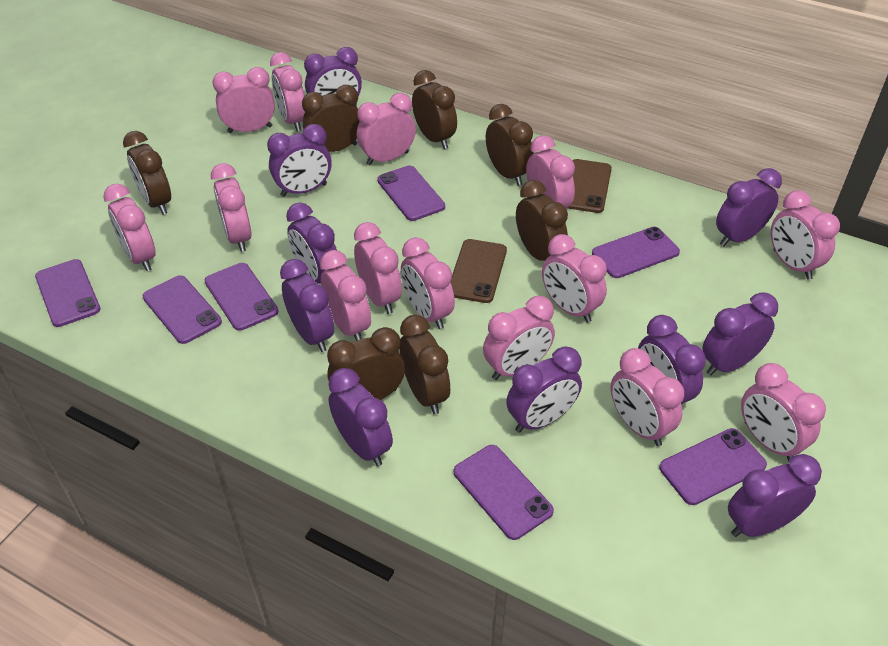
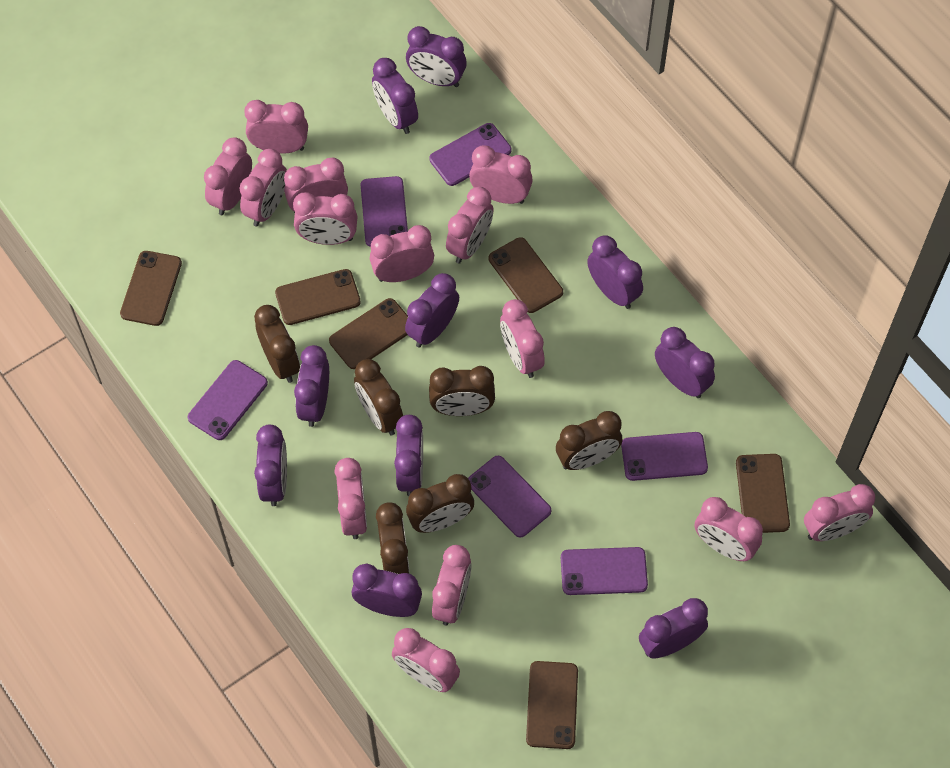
brown clock: 7 -> 6
brown phone: 2 -> 6
purple phone: 7 -> 6

